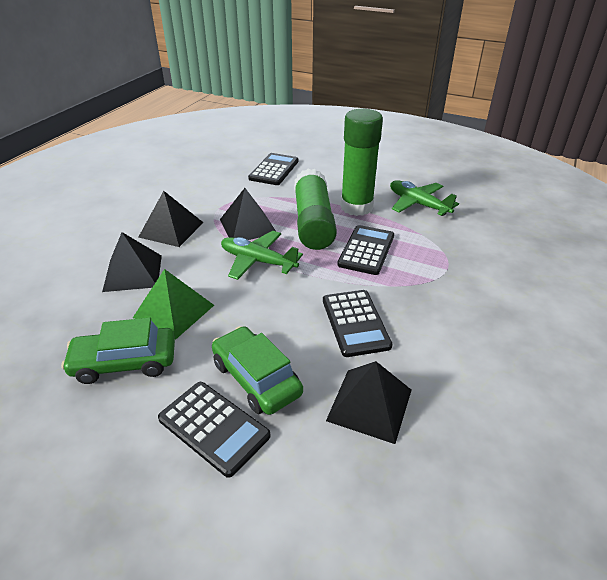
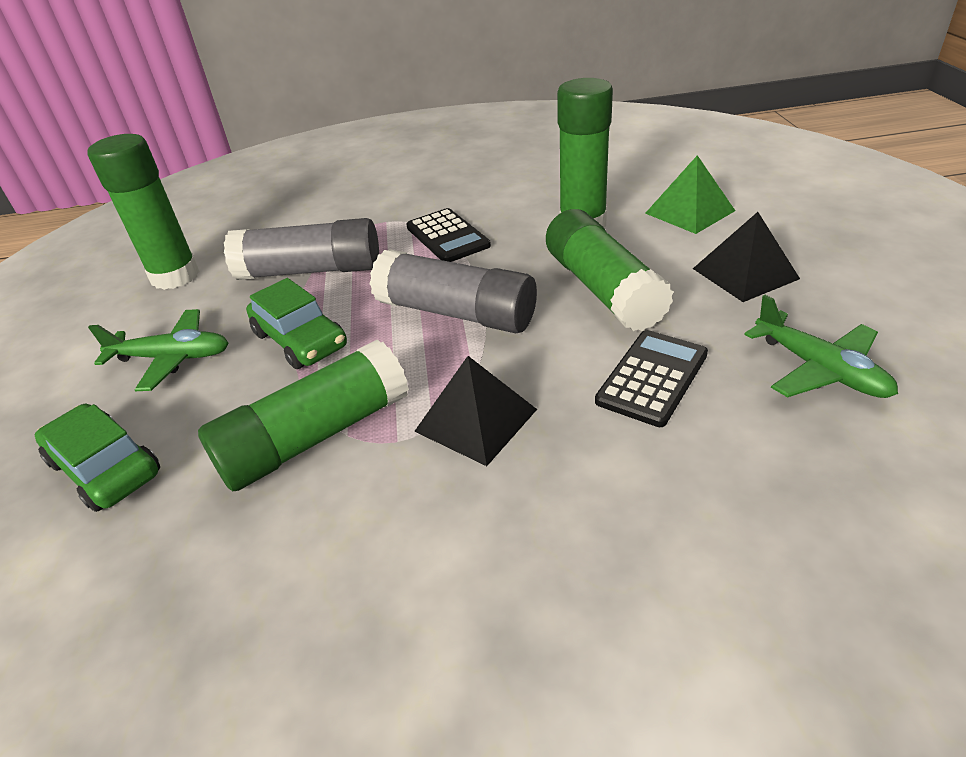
black calculator: 4 -> 2
black pyramid: 4 -> 2
green glue stick: 2 -> 4
grey glue stick: 0 -> 2

